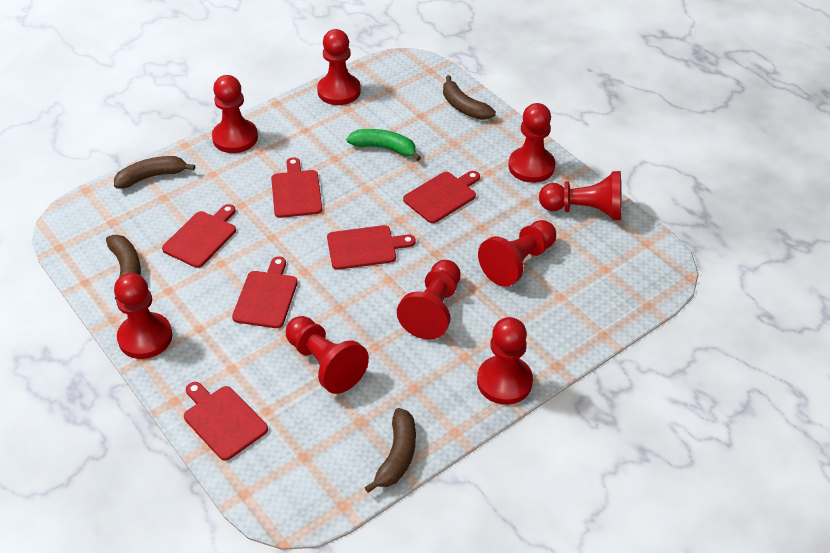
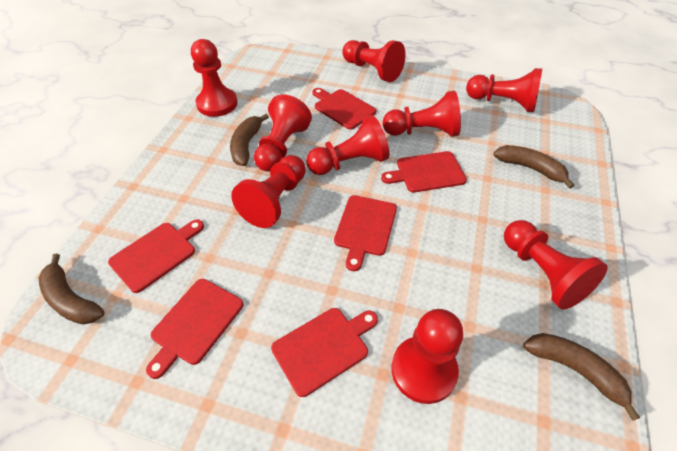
green banana: 1 -> 0

